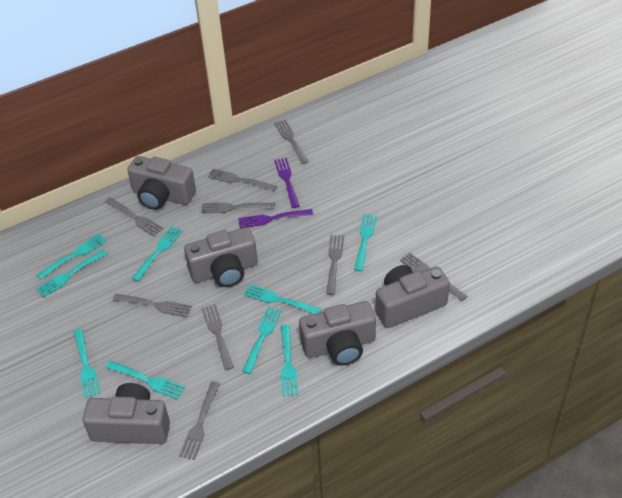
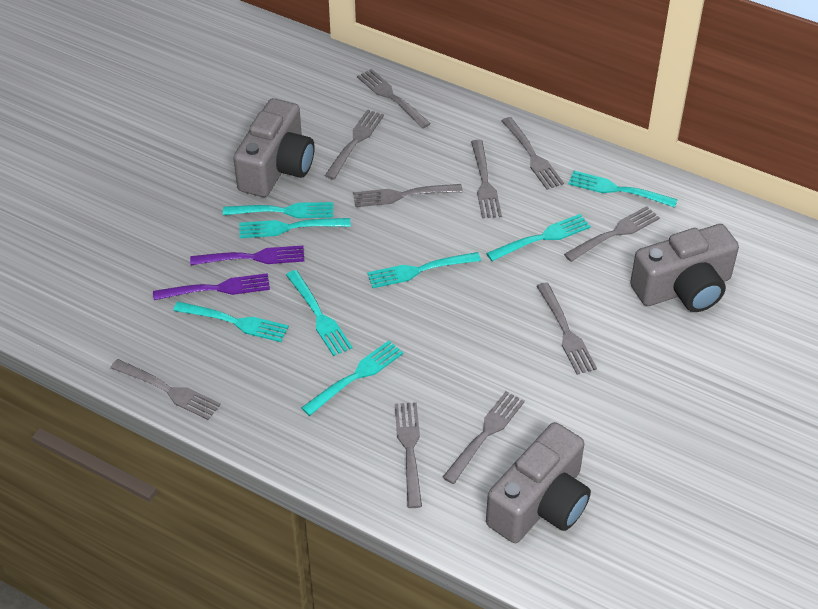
grey camera: 5 -> 3
grey fork: 9 -> 10
turquoise fork: 9 -> 8

